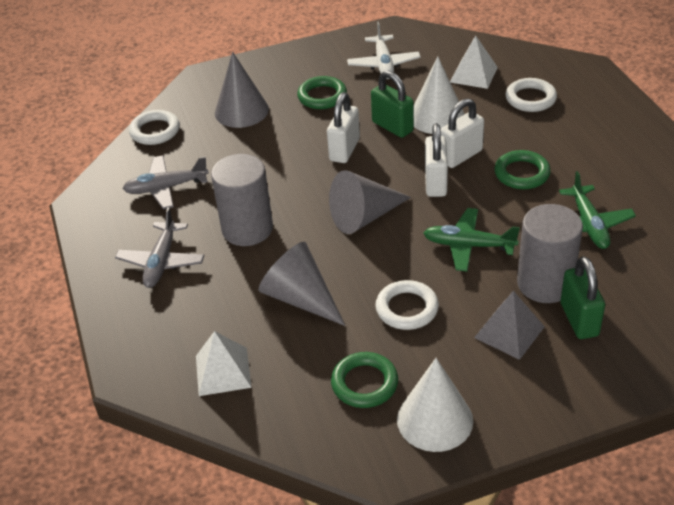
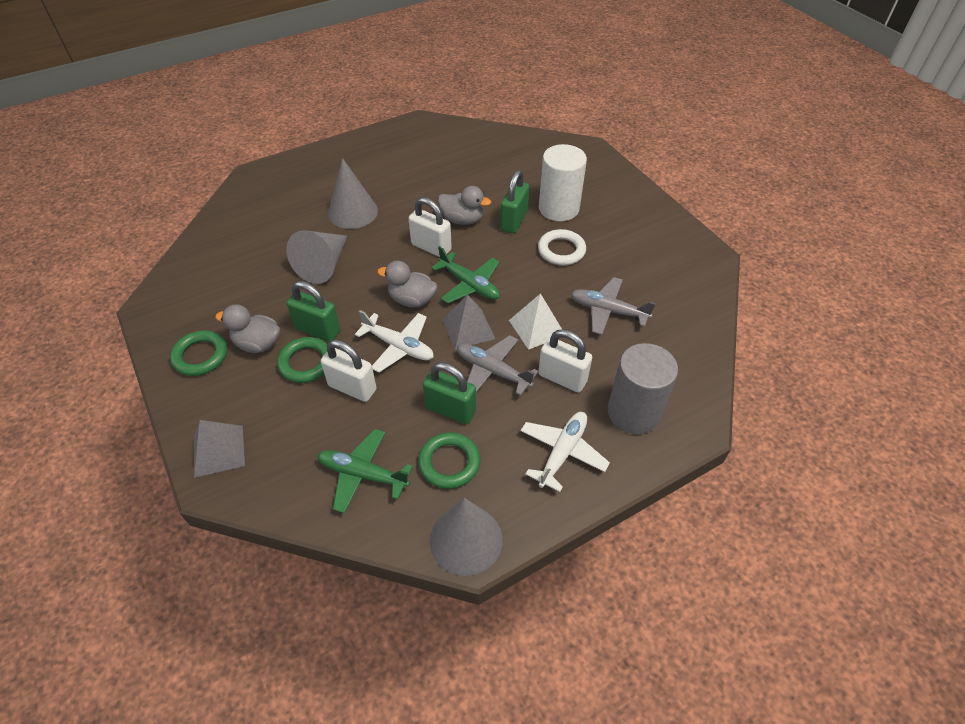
green padlock: 2 -> 3
grey cylinder: 2 -> 1
grey duck: 0 -> 3
grey pyramid: 1 -> 2
white cone: 2 -> 0
white cylinder: 0 -> 1
white plane: 1 -> 2
white pyramid: 2 -> 1
white ring: 3 -> 1

